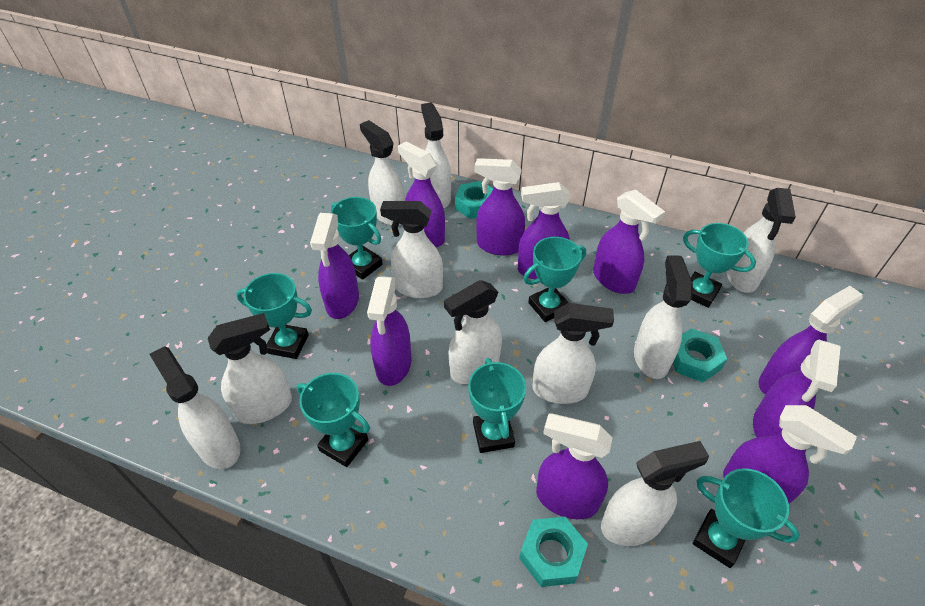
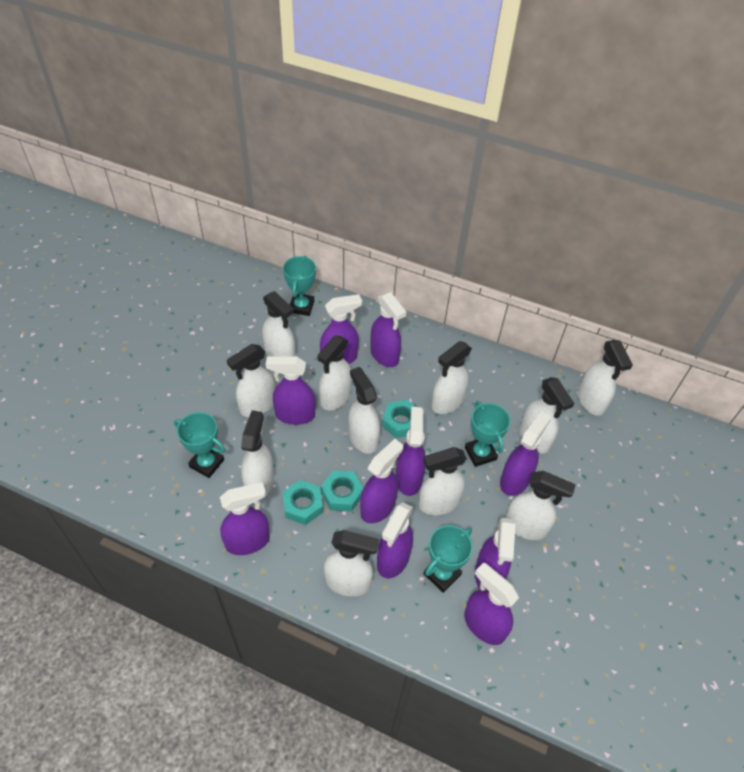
turquoise trophy: 7 -> 4
white spray bottle: 10 -> 11

